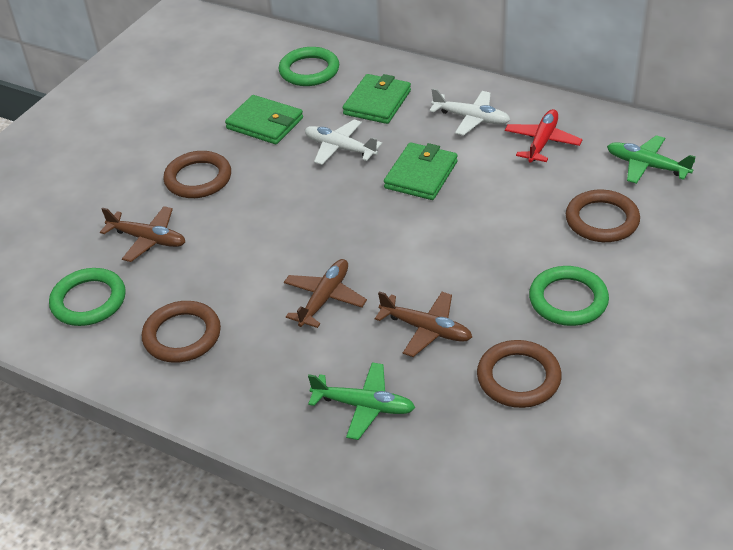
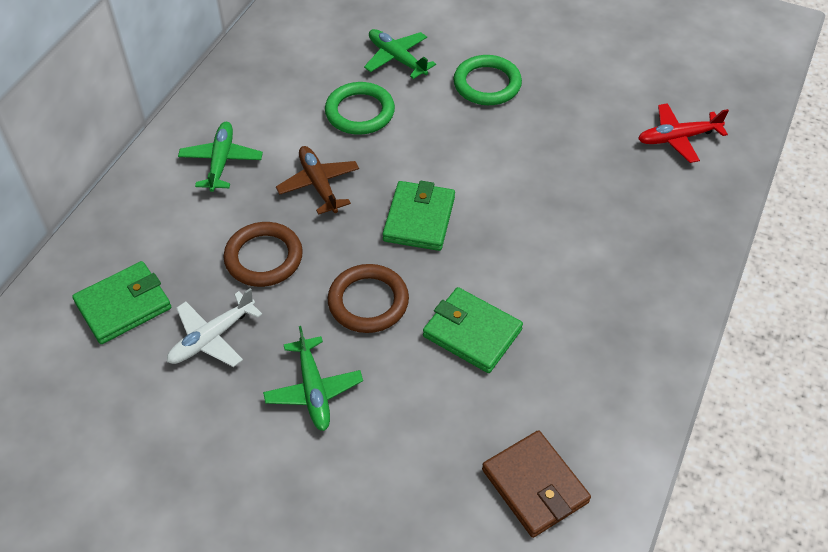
brown plane: 3 -> 1
brown ring: 4 -> 2
brown wallet: 0 -> 1
green plane: 2 -> 3
green ring: 3 -> 2
white plane: 2 -> 1

